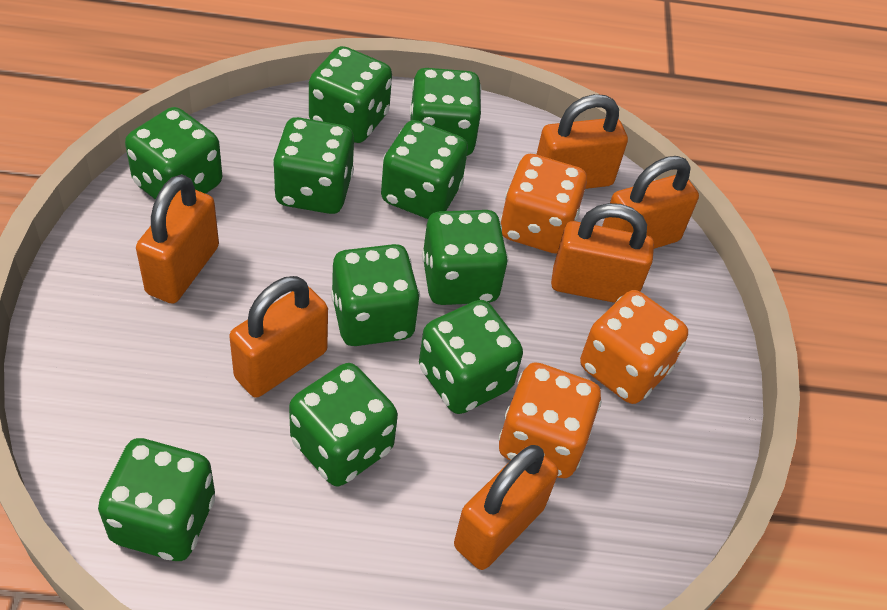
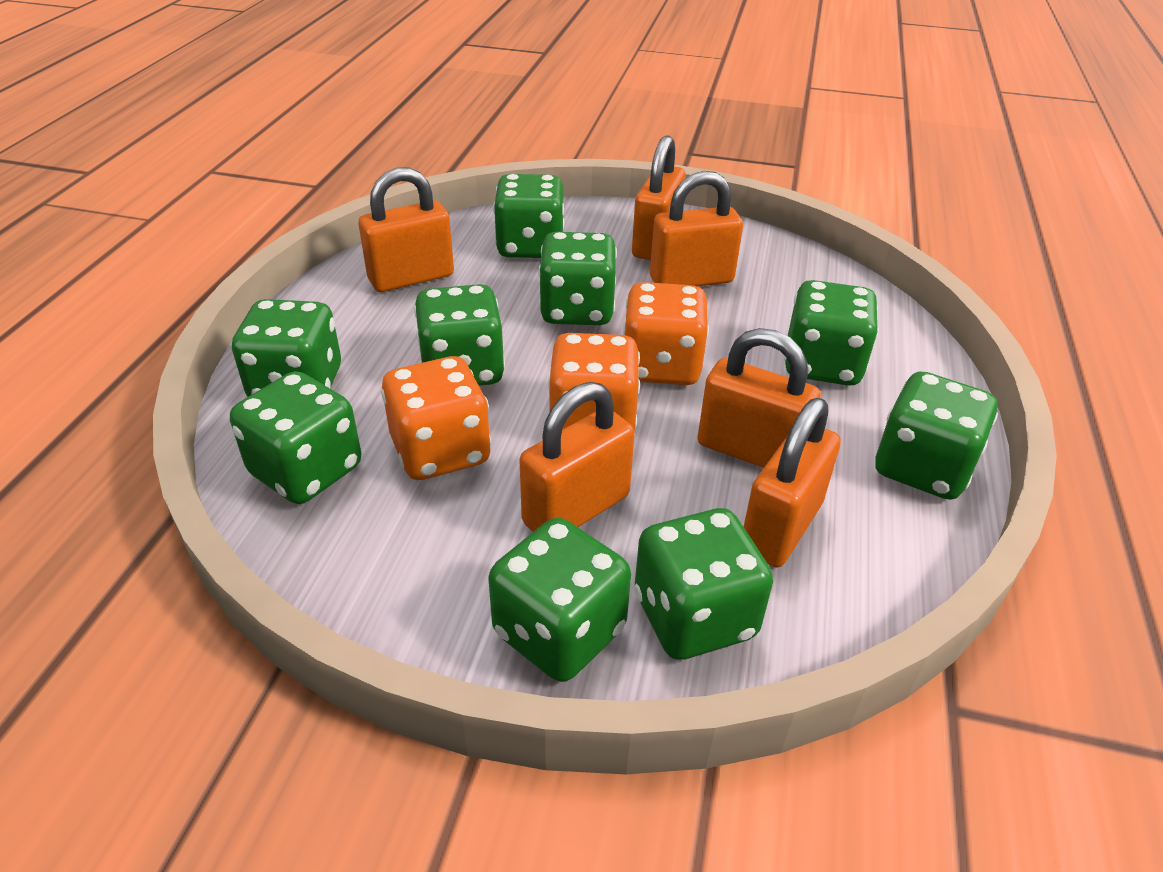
green dice: 10 -> 9

